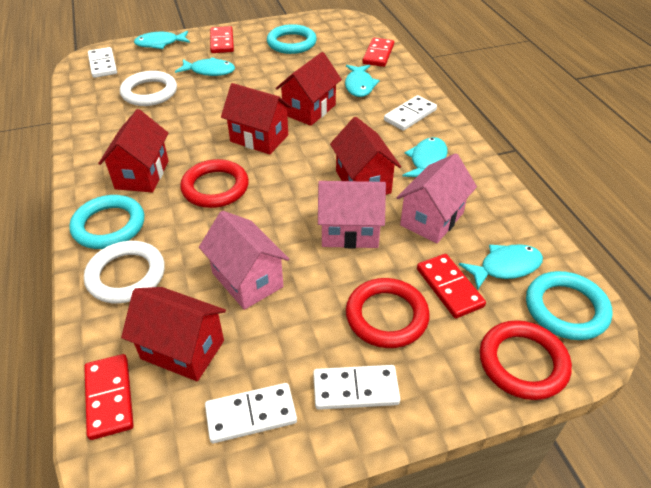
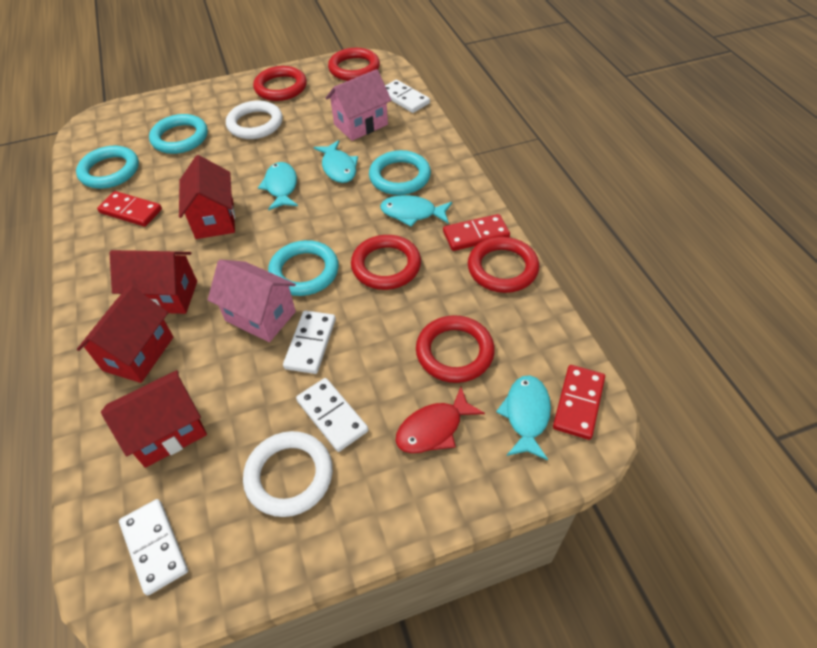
pink house: 3 -> 2
red domino: 4 -> 3
red fish: 0 -> 1
red house: 5 -> 4
red ring: 3 -> 5
turquoise fish: 5 -> 4
turquoise ring: 3 -> 4

